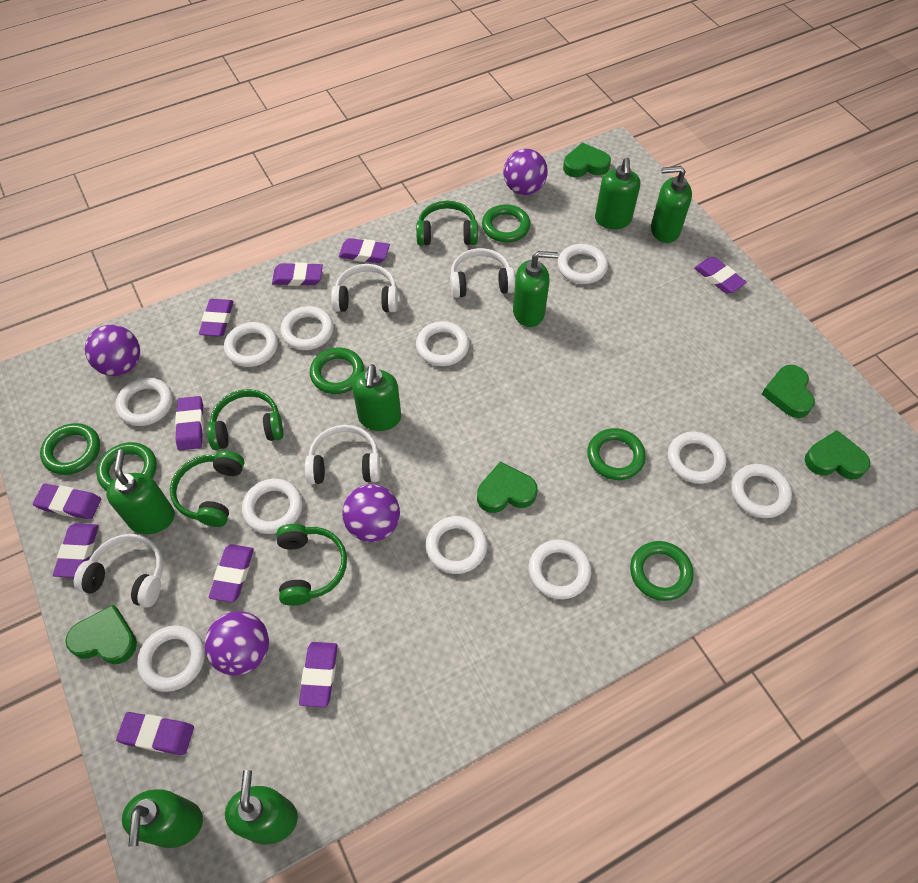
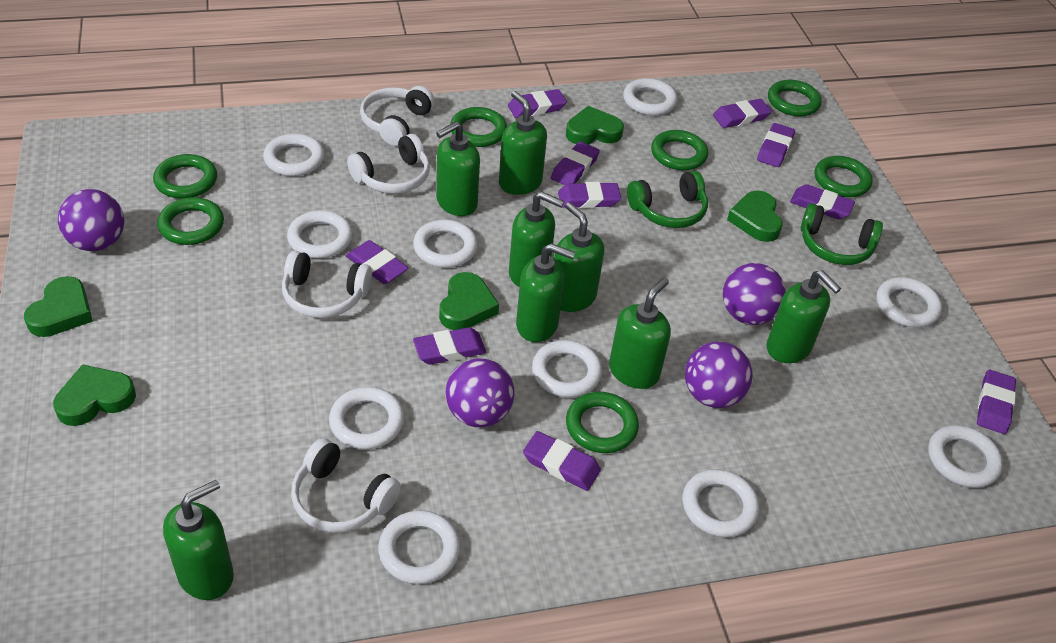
green headphones: 4 -> 2
green ring: 6 -> 7
green soap dispenser: 7 -> 8
white ring: 11 -> 10

